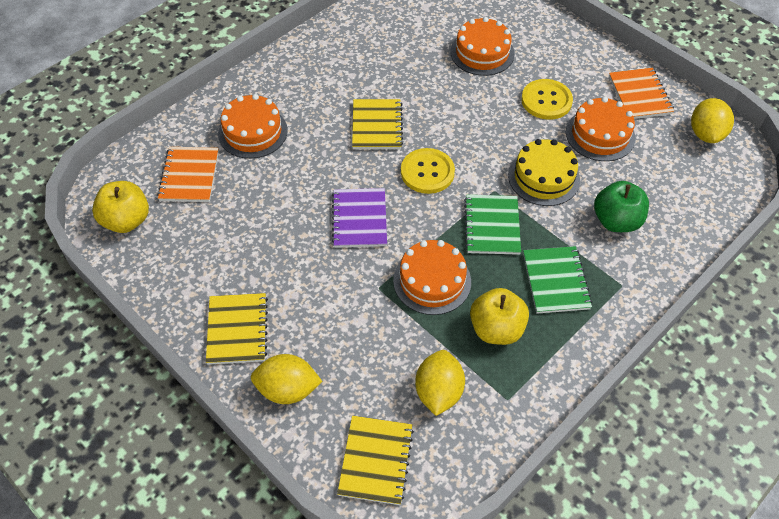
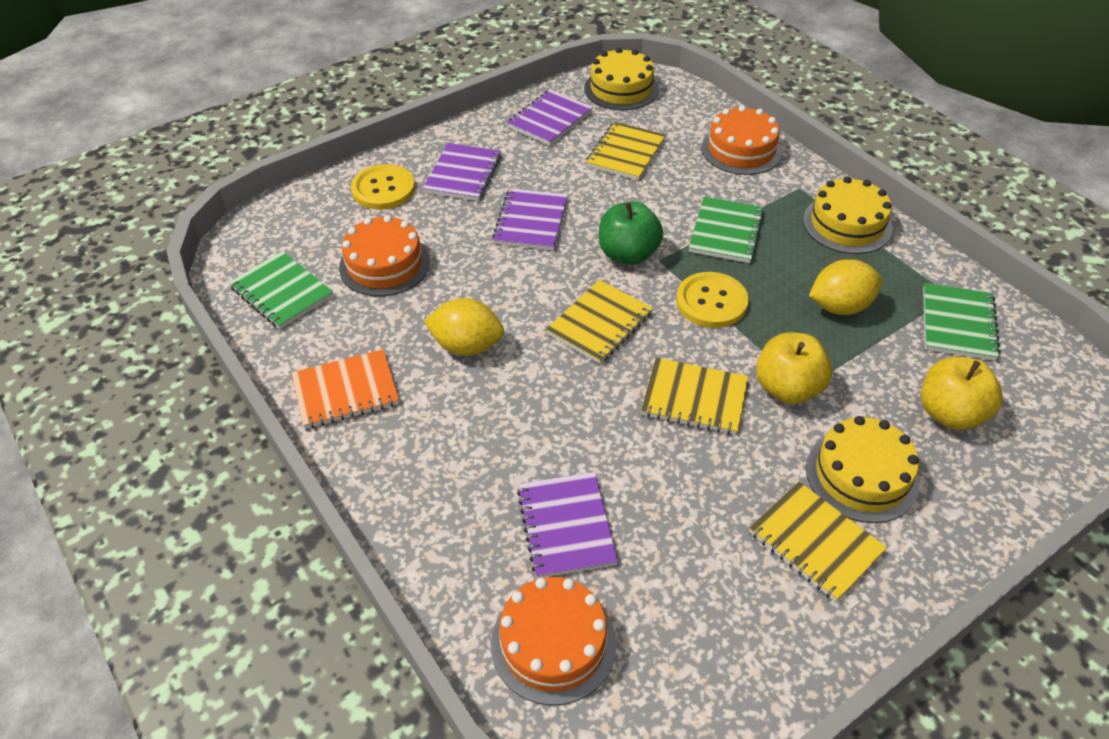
green notebook: 2 -> 3
orange cake: 4 -> 3
orange notebook: 2 -> 1
purple notebook: 1 -> 4
yellow cake: 1 -> 3
yellow lemon: 3 -> 2
yellow notebook: 3 -> 4

